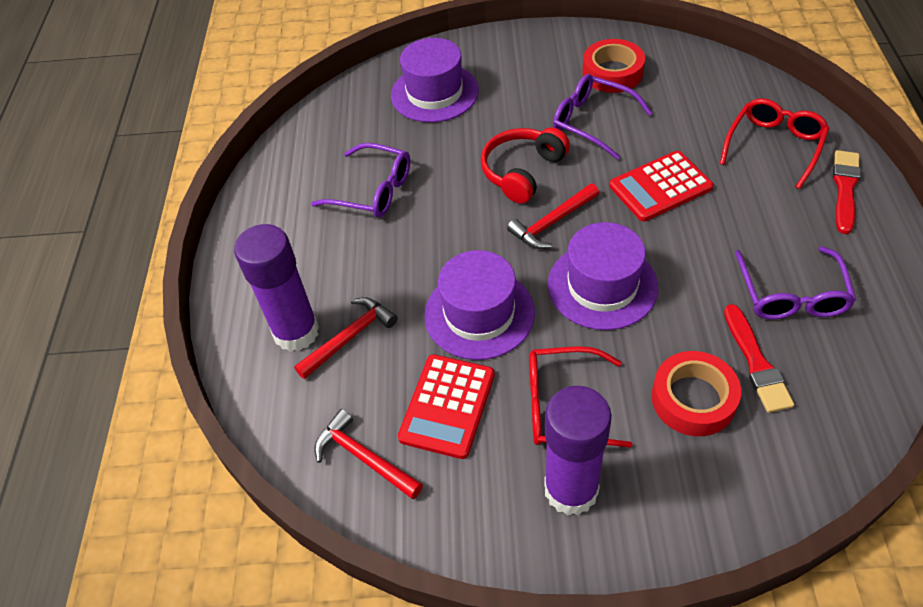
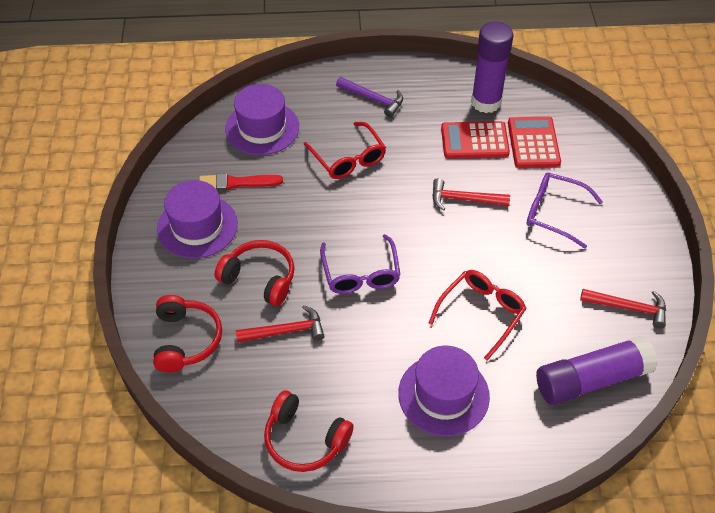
purple glasses: 3 -> 2
purple hammer: 0 -> 1
red brush: 2 -> 1
red headphones: 1 -> 3
red tape: 2 -> 0

